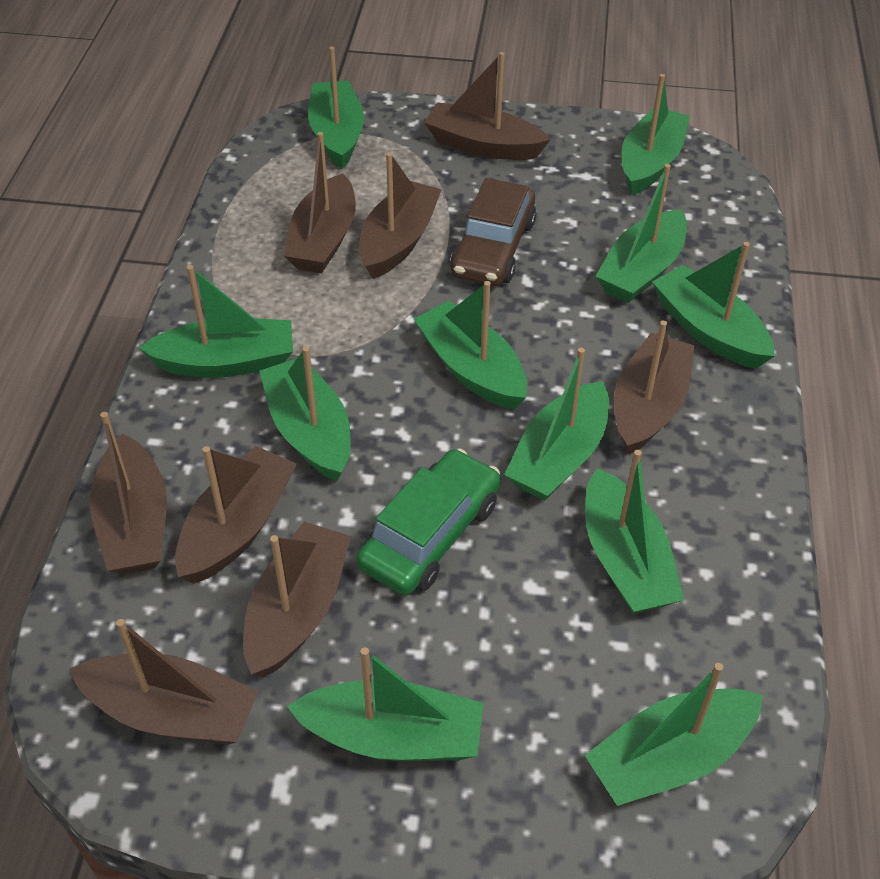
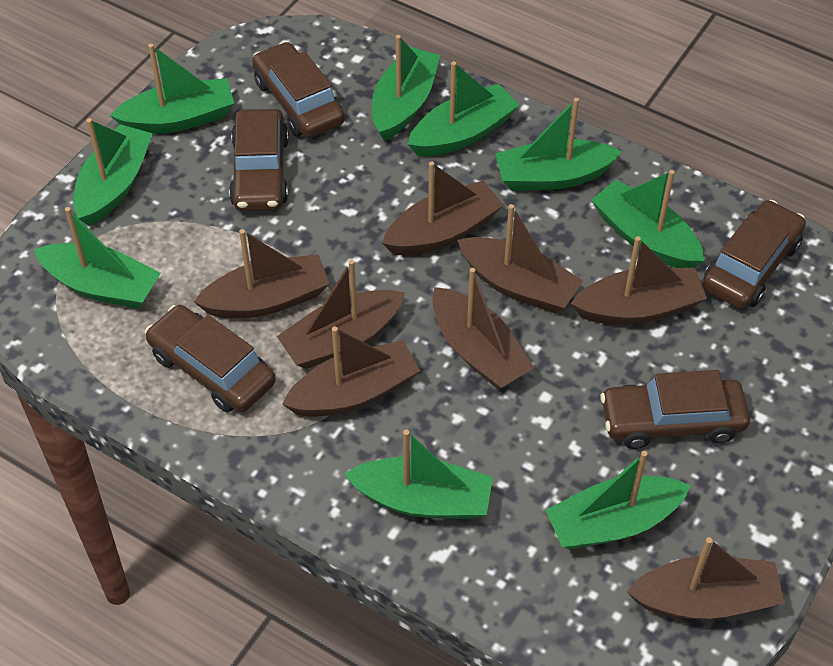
brown car: 1 -> 5
green boat: 11 -> 9
green car: 1 -> 0

